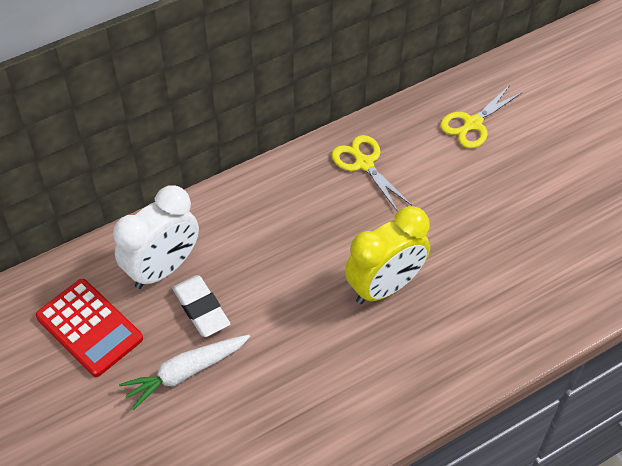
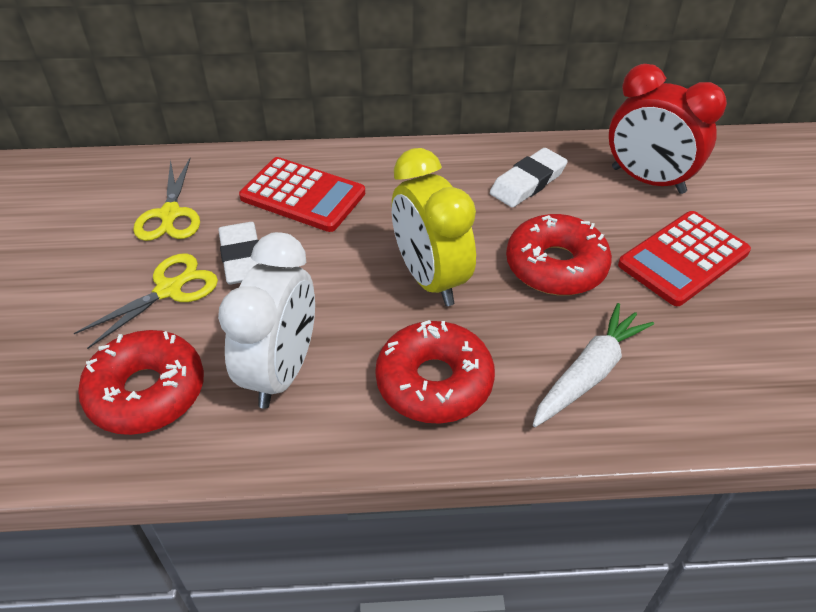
red calculator: 1 -> 2
red clock: 0 -> 1
red donut: 0 -> 3
white eraser: 1 -> 2

